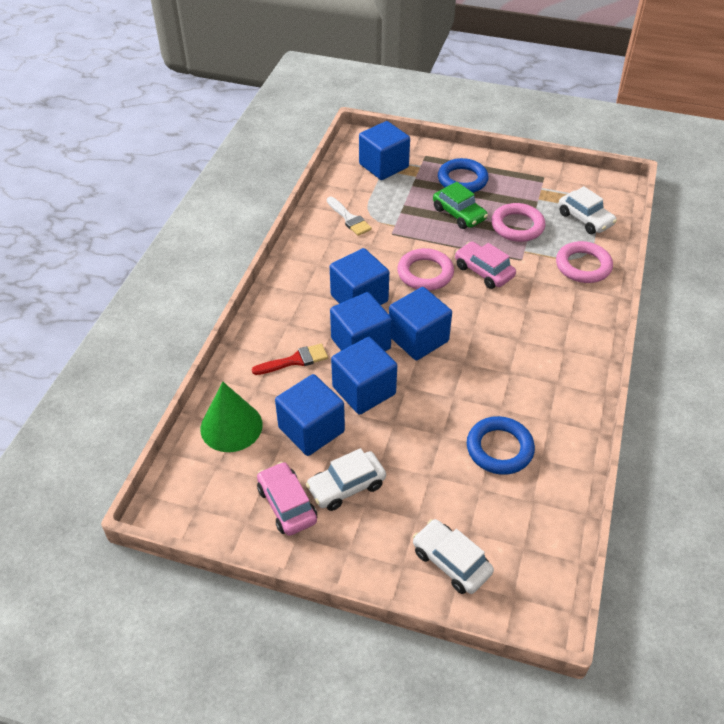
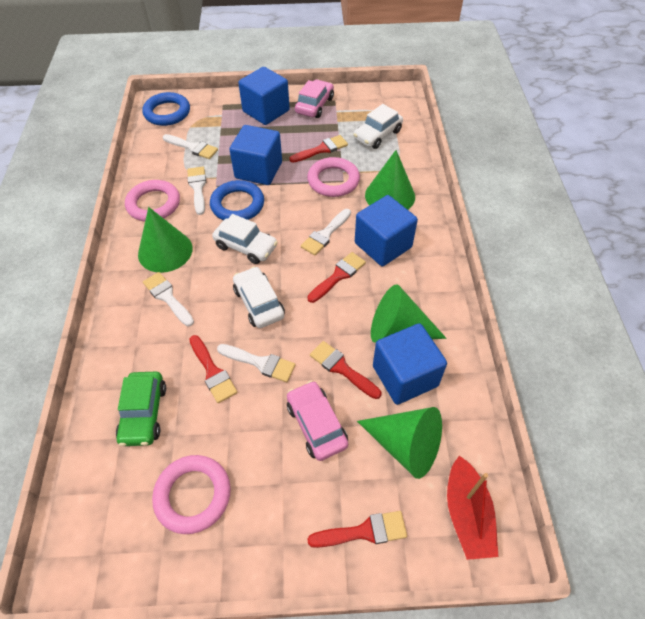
blue cube: 6 -> 4
green cone: 1 -> 4
red boat: 0 -> 1
red brush: 1 -> 5
white brush: 1 -> 5

